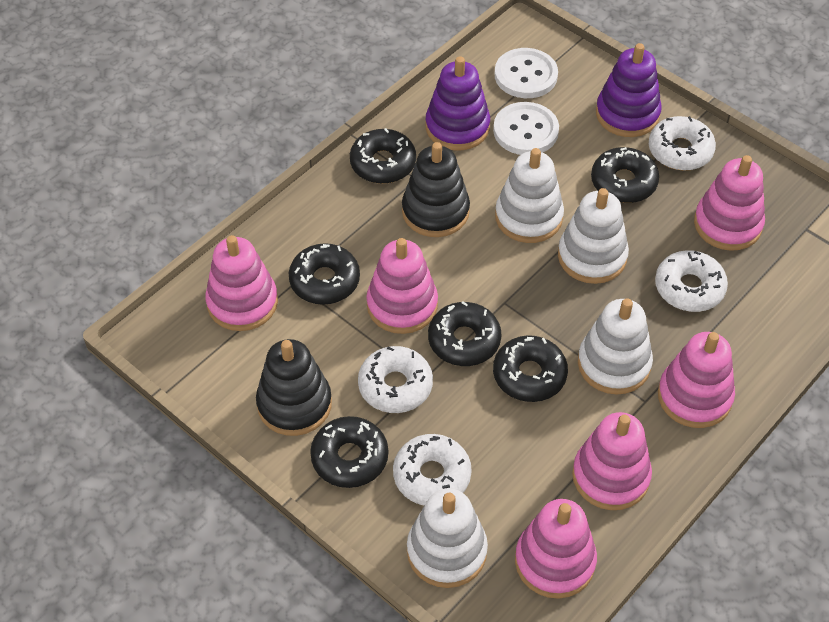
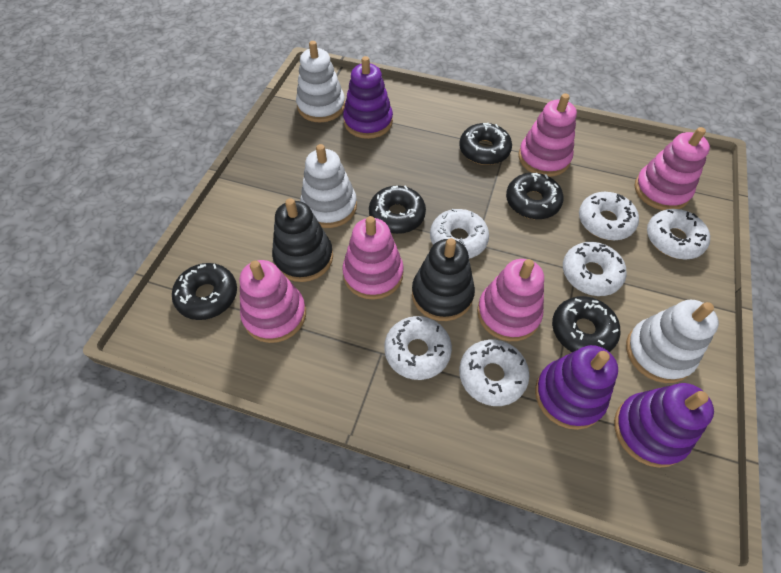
black donut: 6 -> 5
pink stacking toy: 6 -> 5
purple stacking toy: 2 -> 3
white button: 2 -> 0
white donut: 4 -> 6
white stacking toy: 4 -> 3

